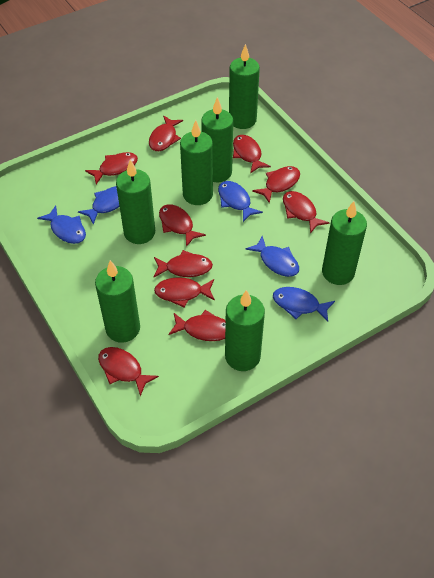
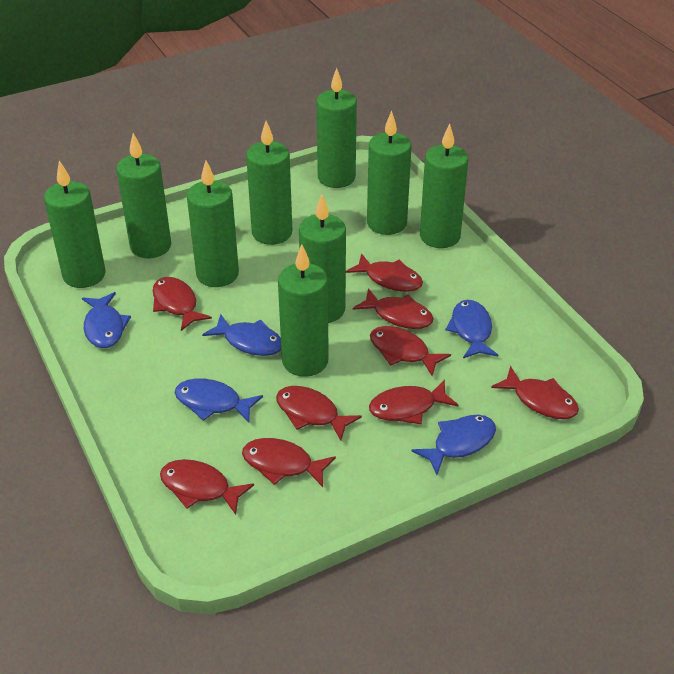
green candle: 7 -> 9
red fish: 10 -> 9

